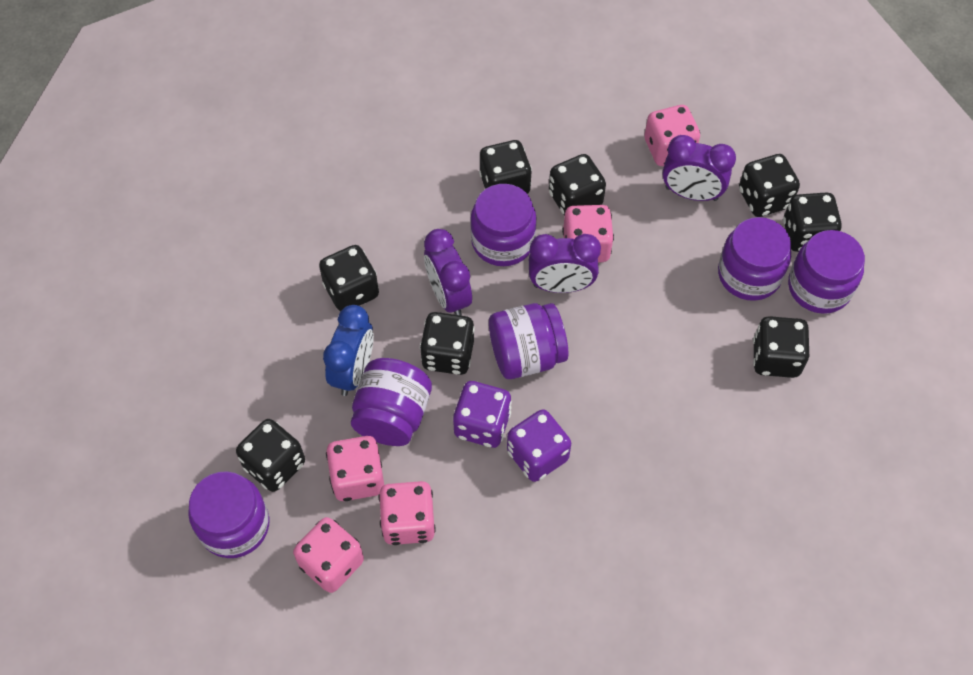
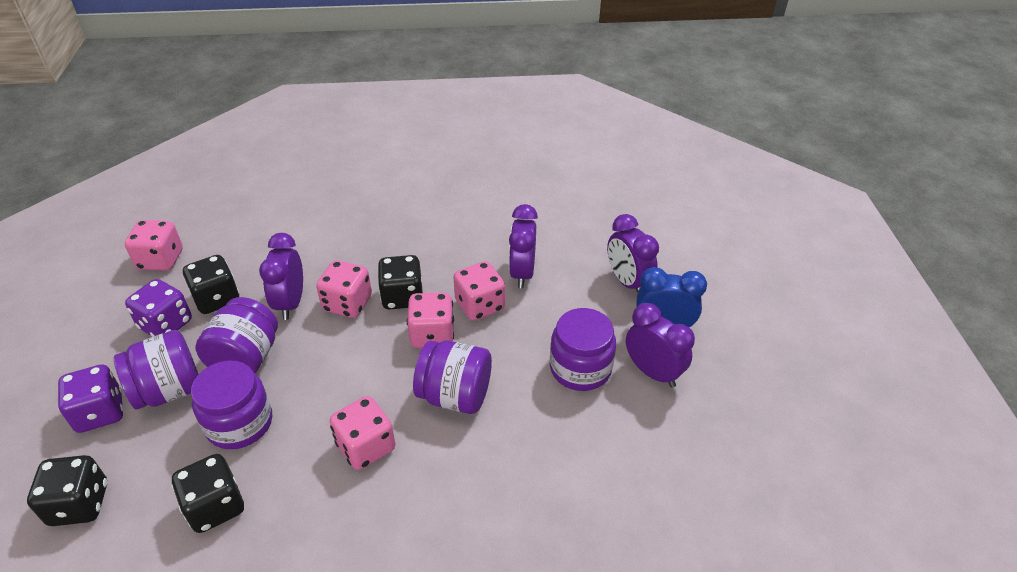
black dice: 8 -> 4
purple clock: 3 -> 4
purple jar: 6 -> 5

